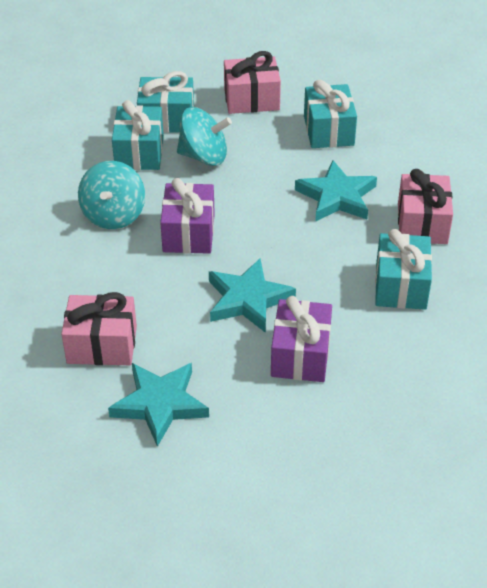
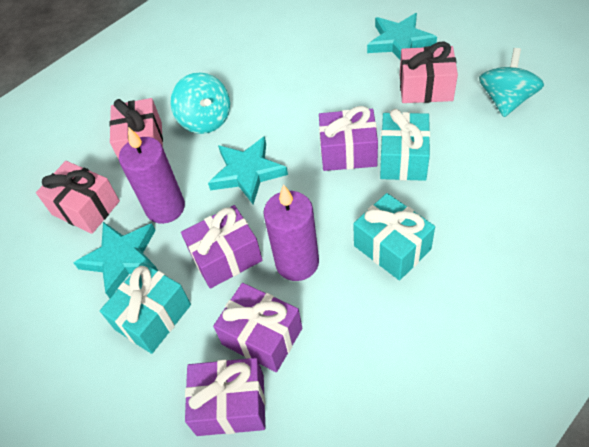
purple candle: 0 -> 2
purple gift: 2 -> 4
turquoise gift: 4 -> 3

